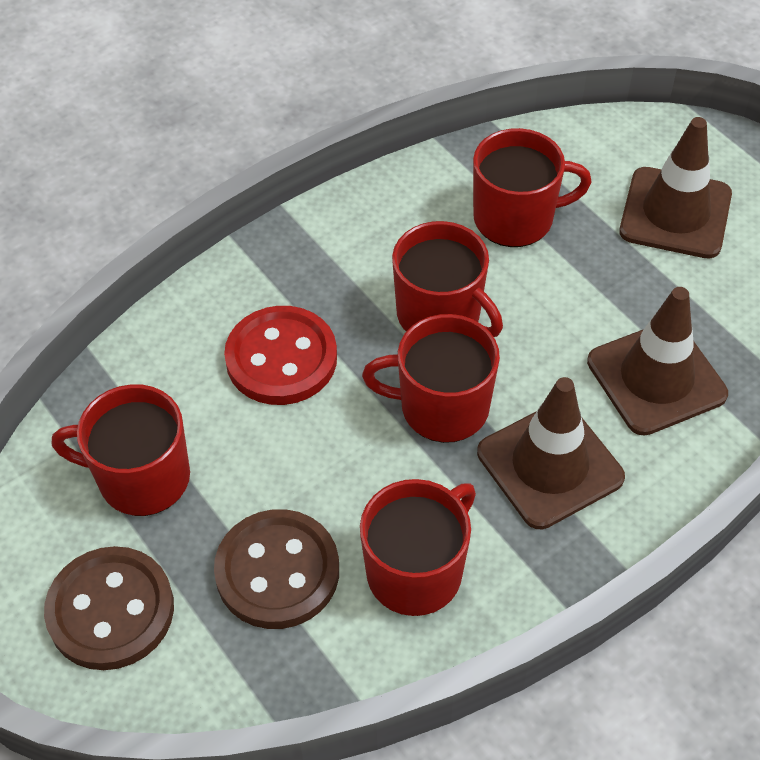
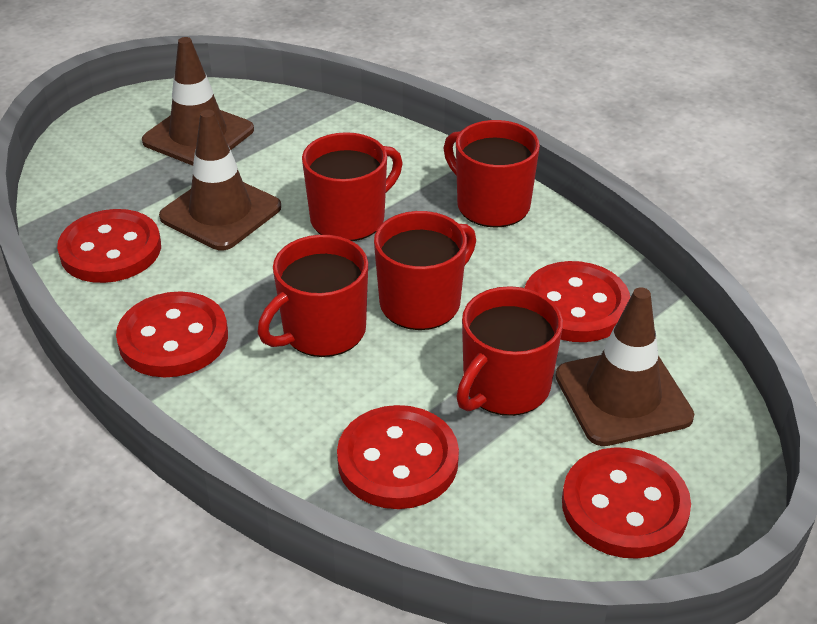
brown button: 2 -> 0
red button: 1 -> 5

